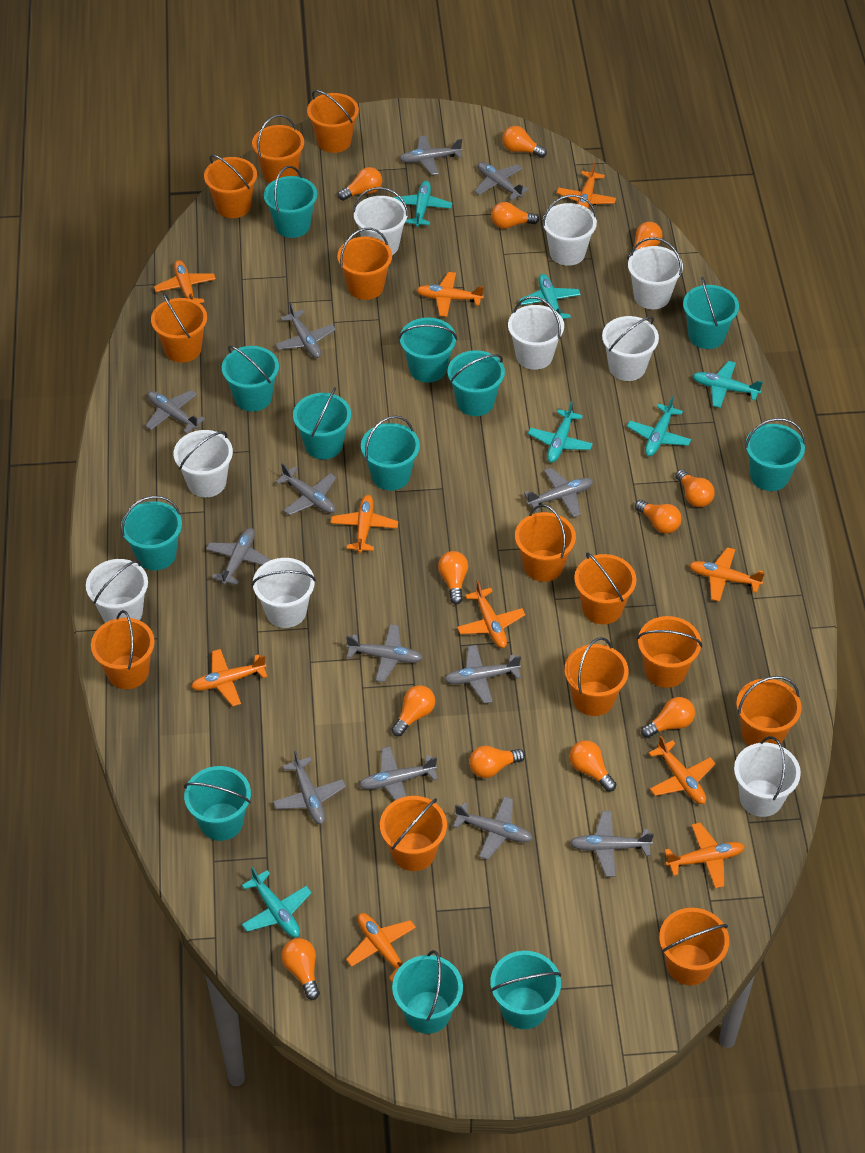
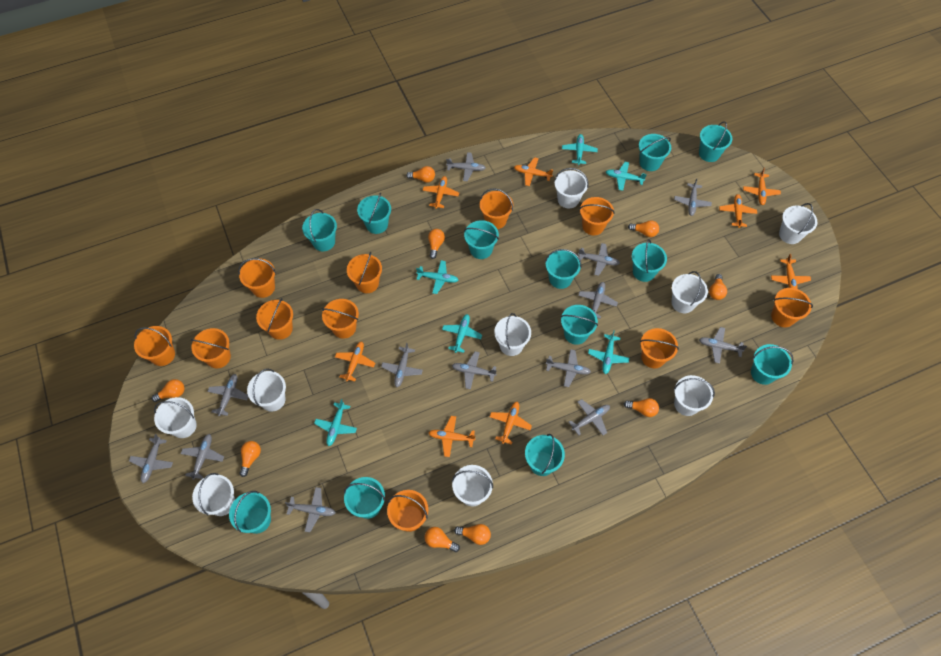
orange bucket: 13 -> 11
orange light bulb: 12 -> 9
orange plane: 10 -> 8

